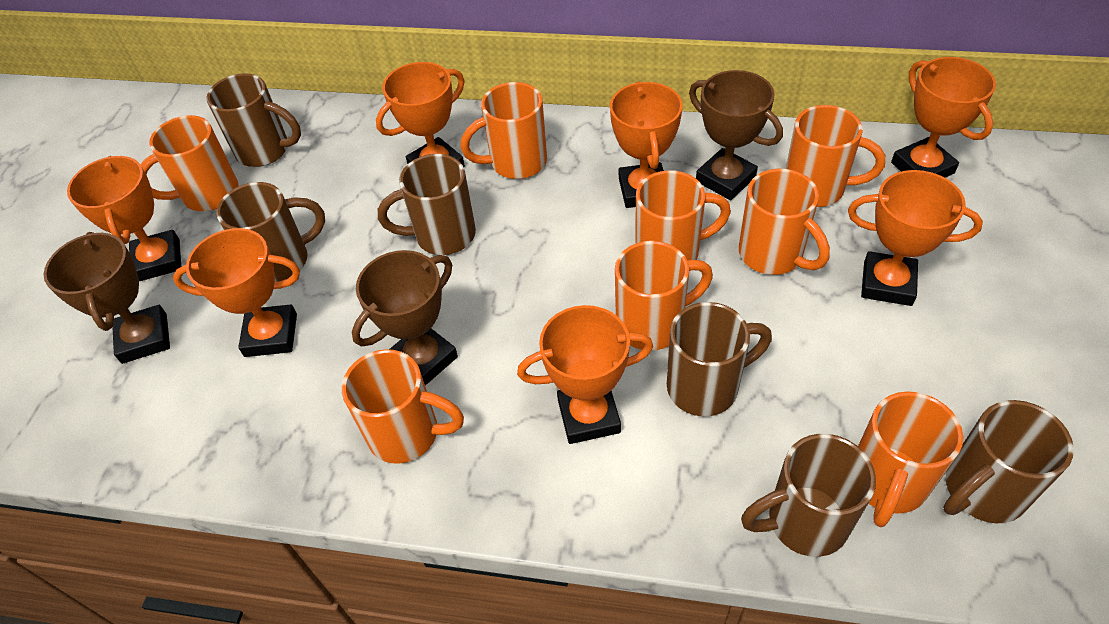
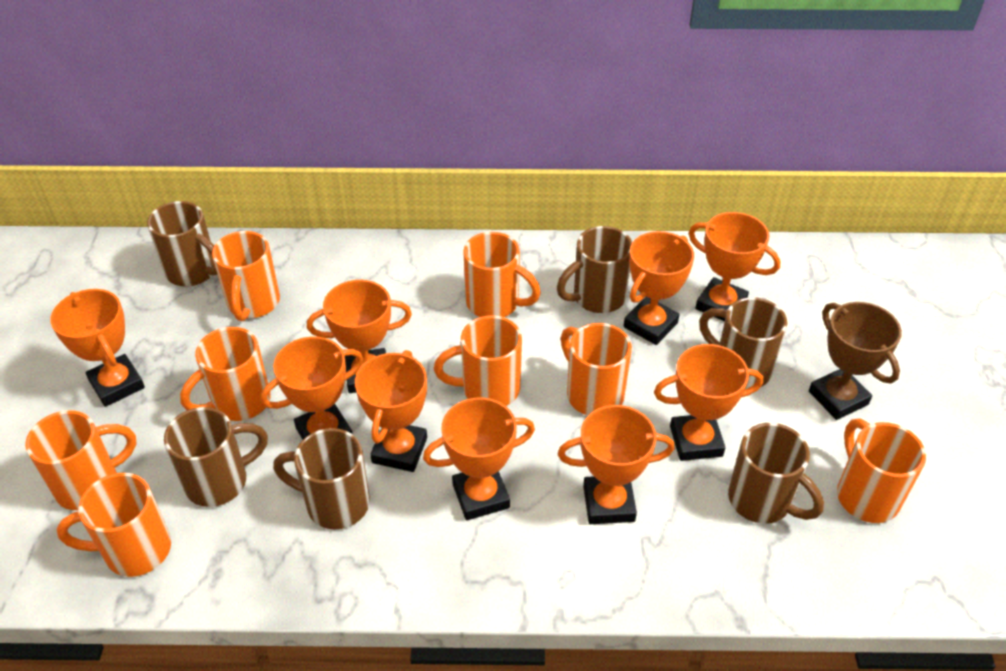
brown trophy: 3 -> 1
orange trophy: 7 -> 9

